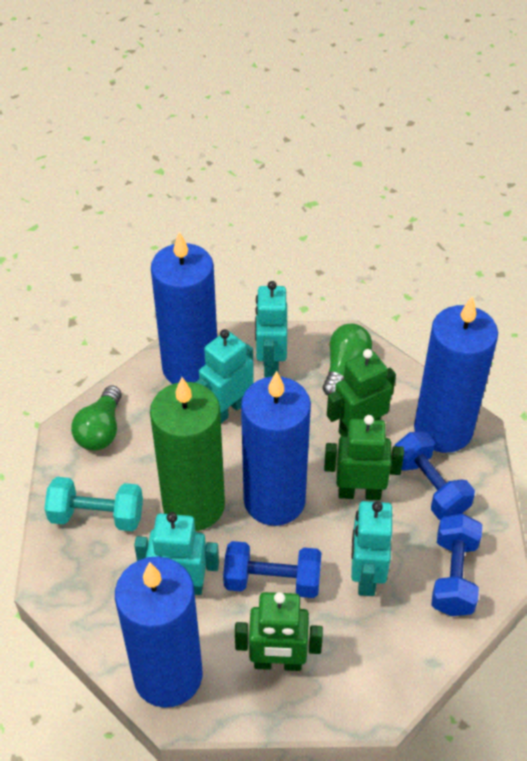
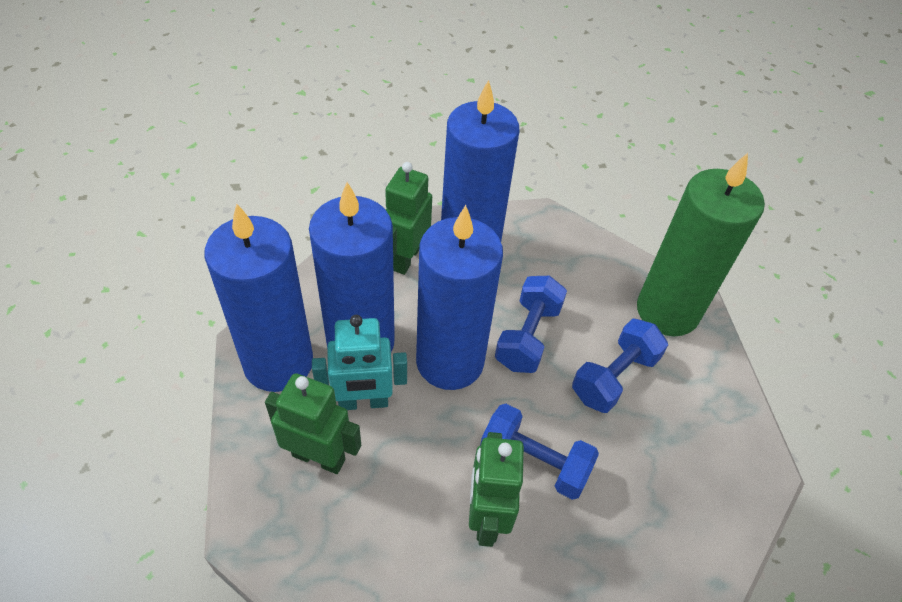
green light bulb: 2 -> 0
turquoise dumbbell: 1 -> 0
turquoise robot: 4 -> 1

